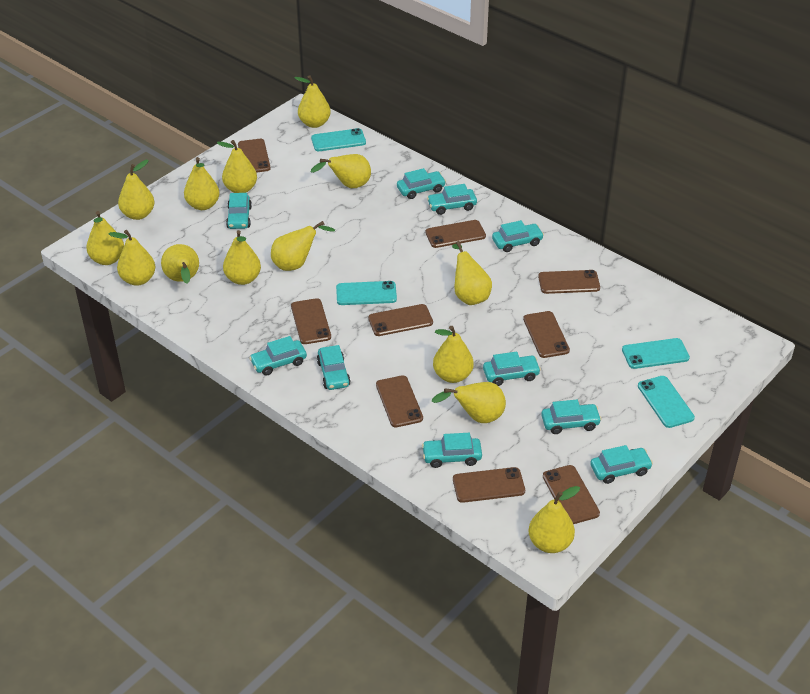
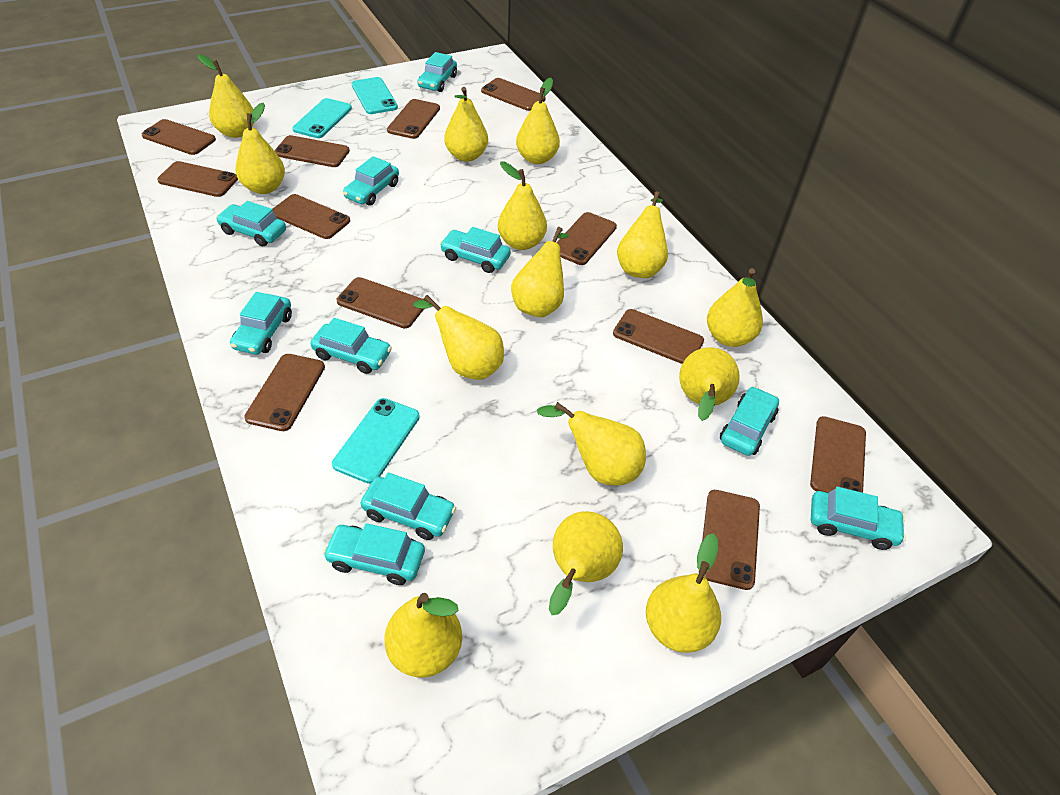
brown phone: 9 -> 12
turquoise phone: 4 -> 3

